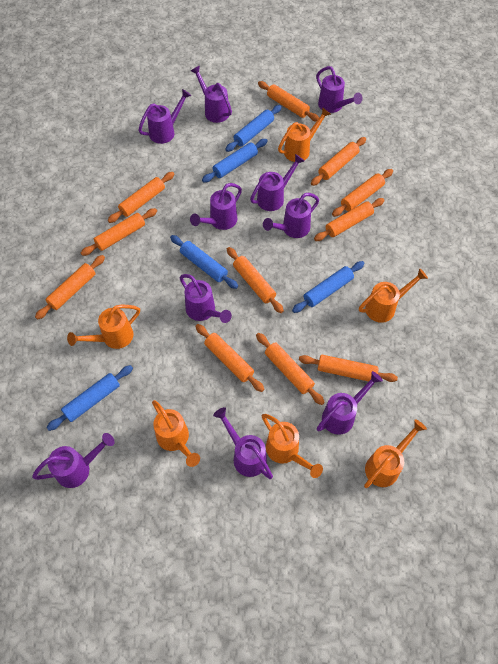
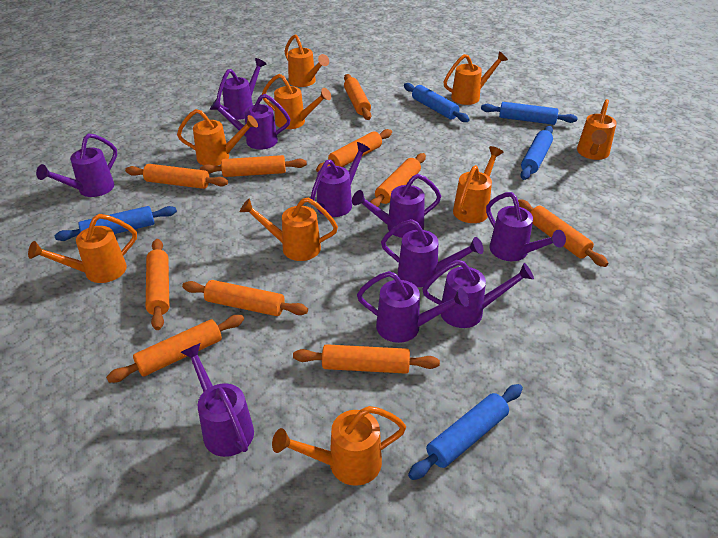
orange rolling pin: 11 -> 10
orange watering can: 6 -> 9

